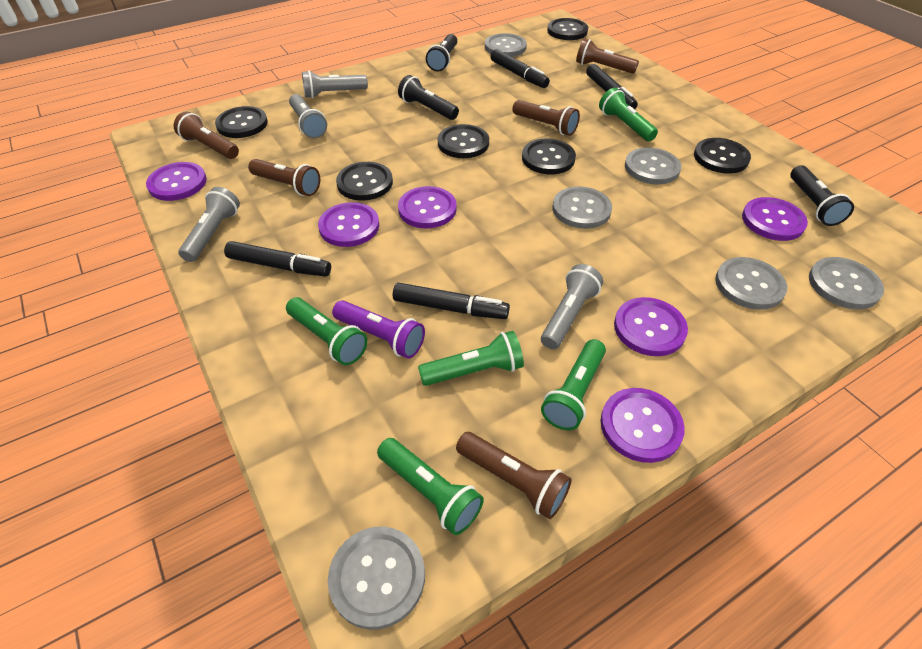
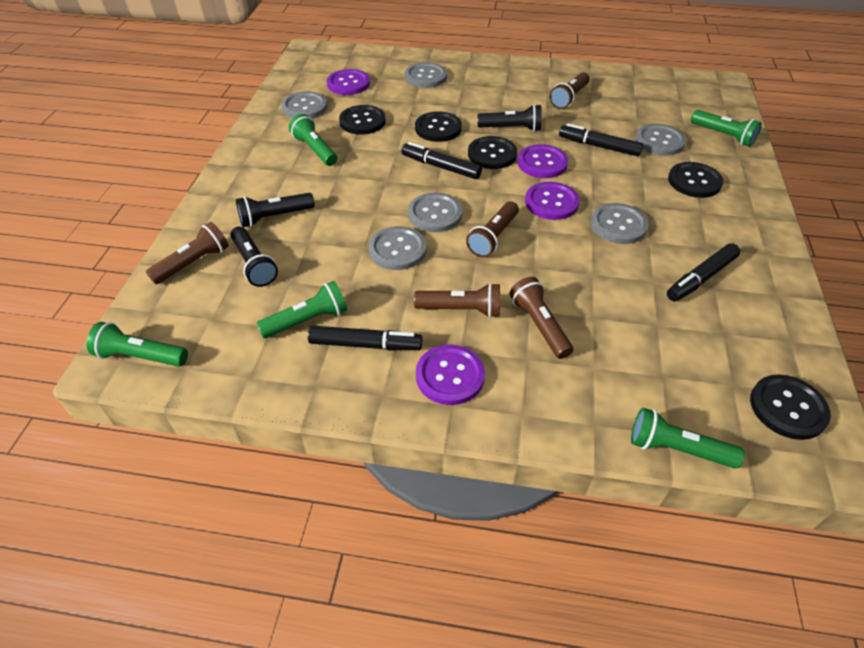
black button: 6 -> 5
grey flashlight: 4 -> 0
purple button: 6 -> 4
purple flashlight: 1 -> 0

